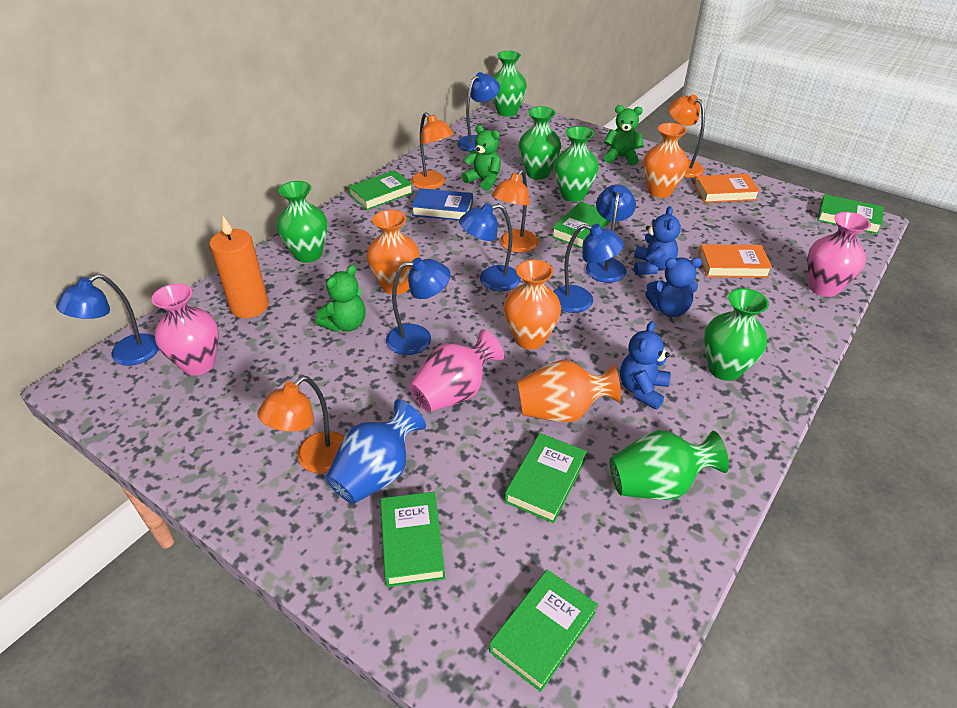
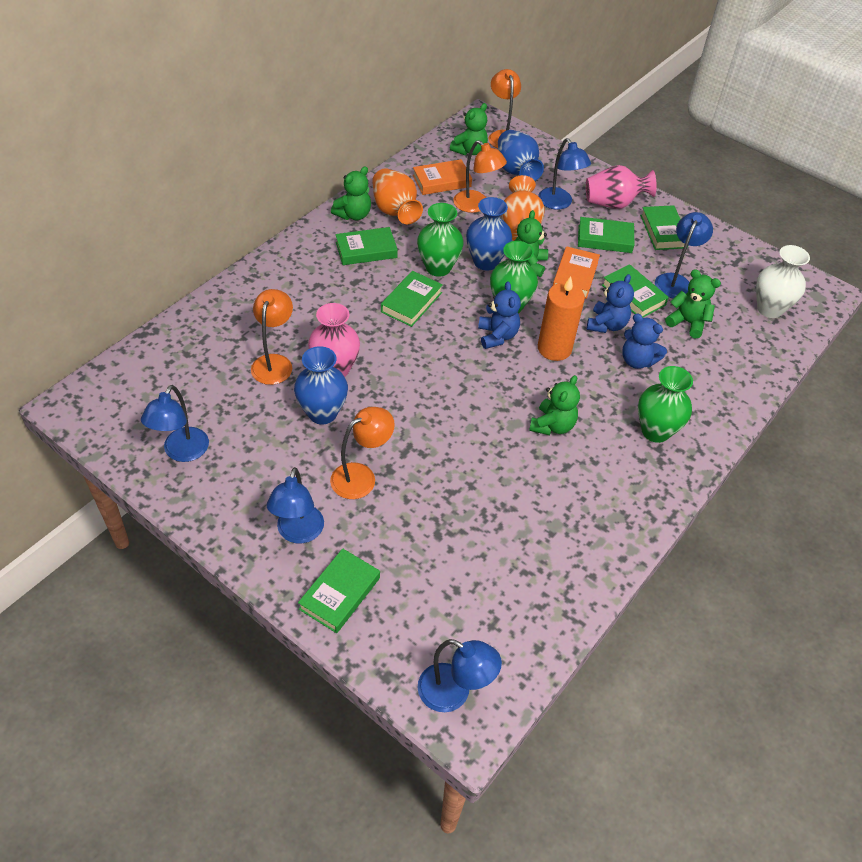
blue book: 1 -> 0
blue lamp: 6 -> 5
blue vase: 1 -> 3
green teddy bear: 3 -> 5
green vase: 6 -> 3
orange vase: 4 -> 2
pink vase: 3 -> 2
white vase: 0 -> 1

